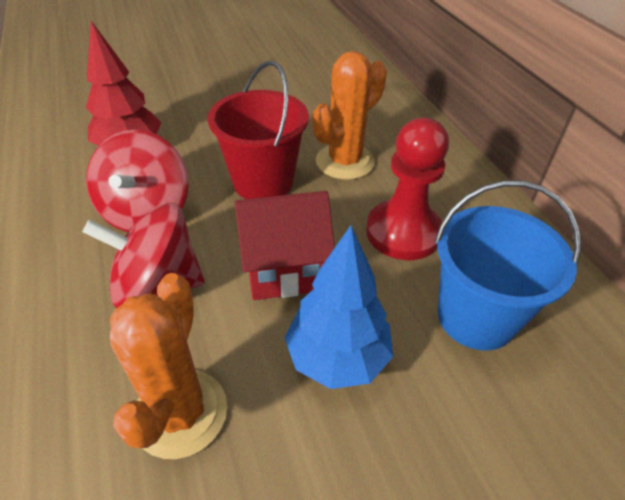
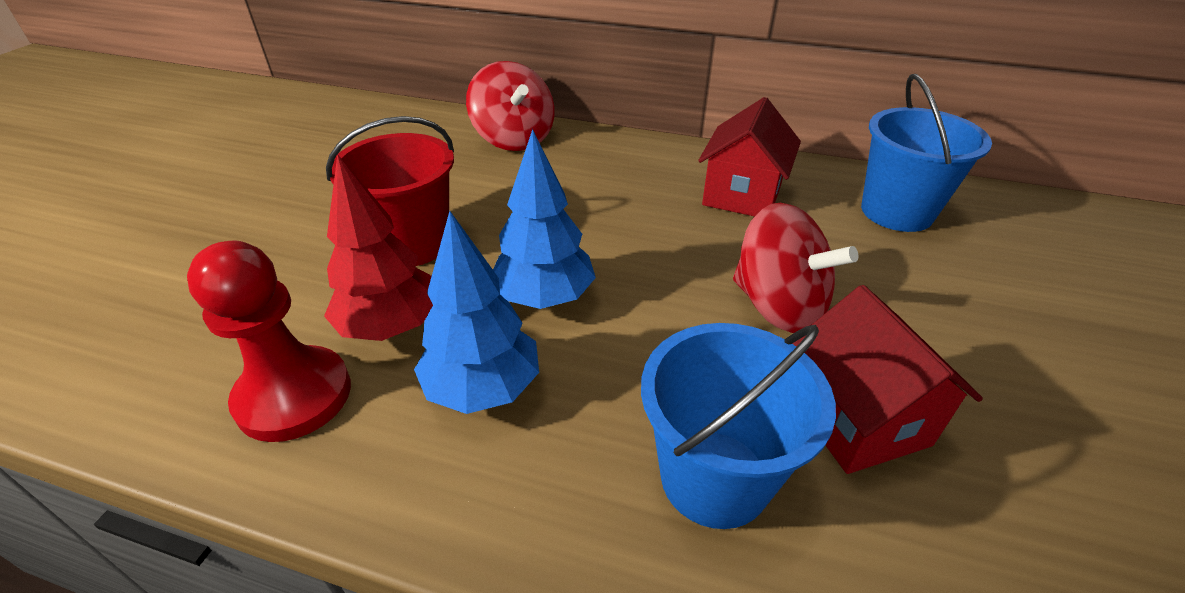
blue bucket: 1 -> 2
blue tree: 1 -> 2
orange cactus: 2 -> 0
red house: 1 -> 2

